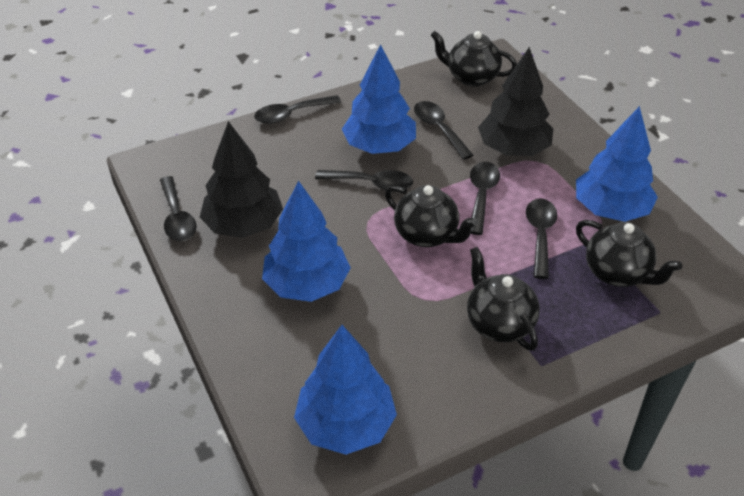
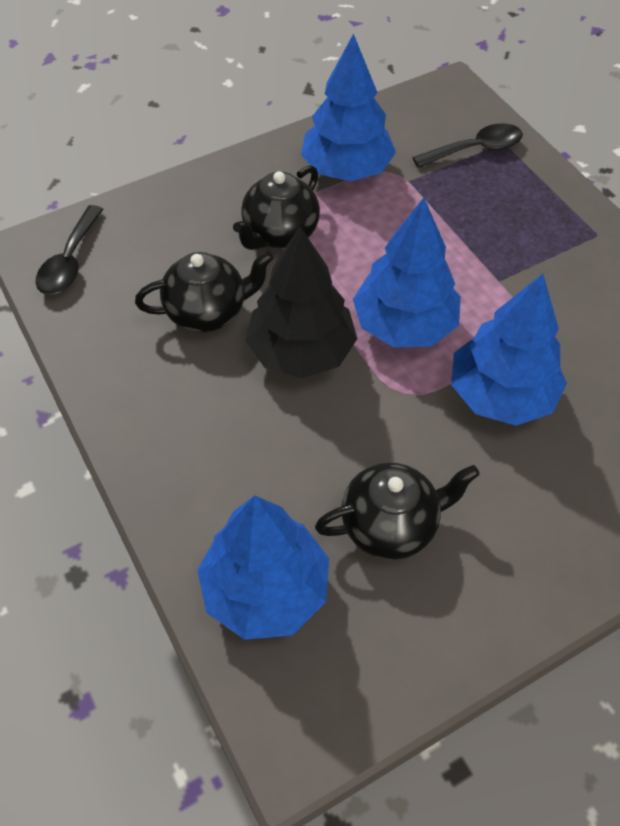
black spoon: 6 -> 2
black teapot: 4 -> 3
black tree: 2 -> 1

